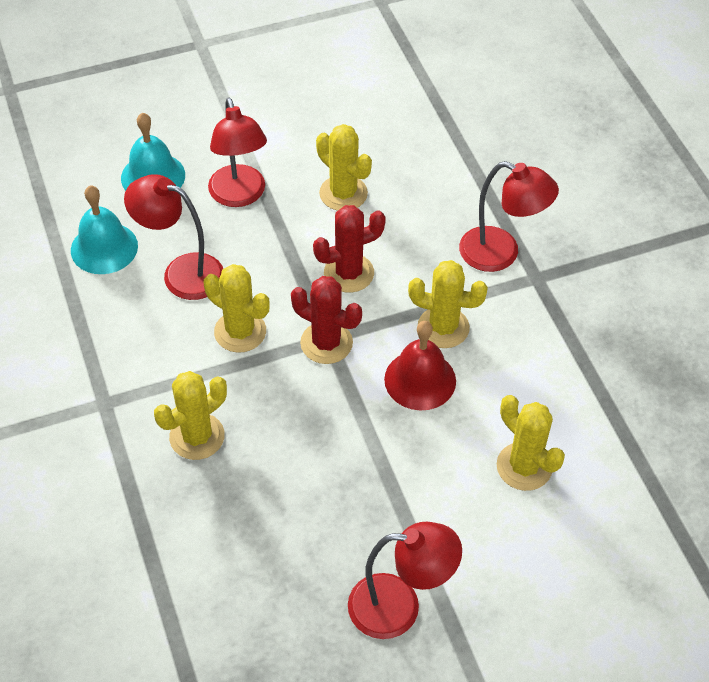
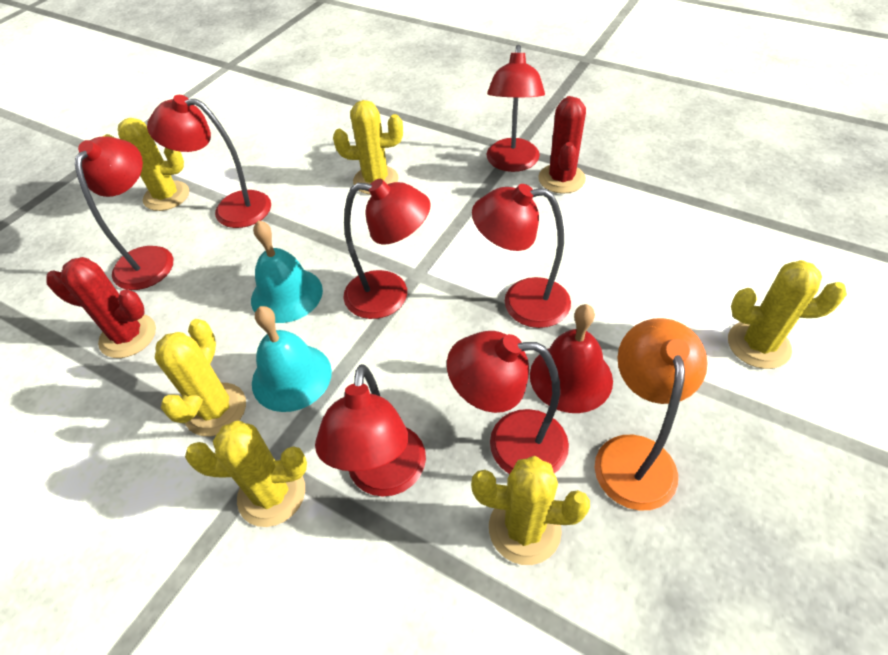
orange lamp: 0 -> 1
red lamp: 4 -> 7
yellow cactus: 5 -> 6

